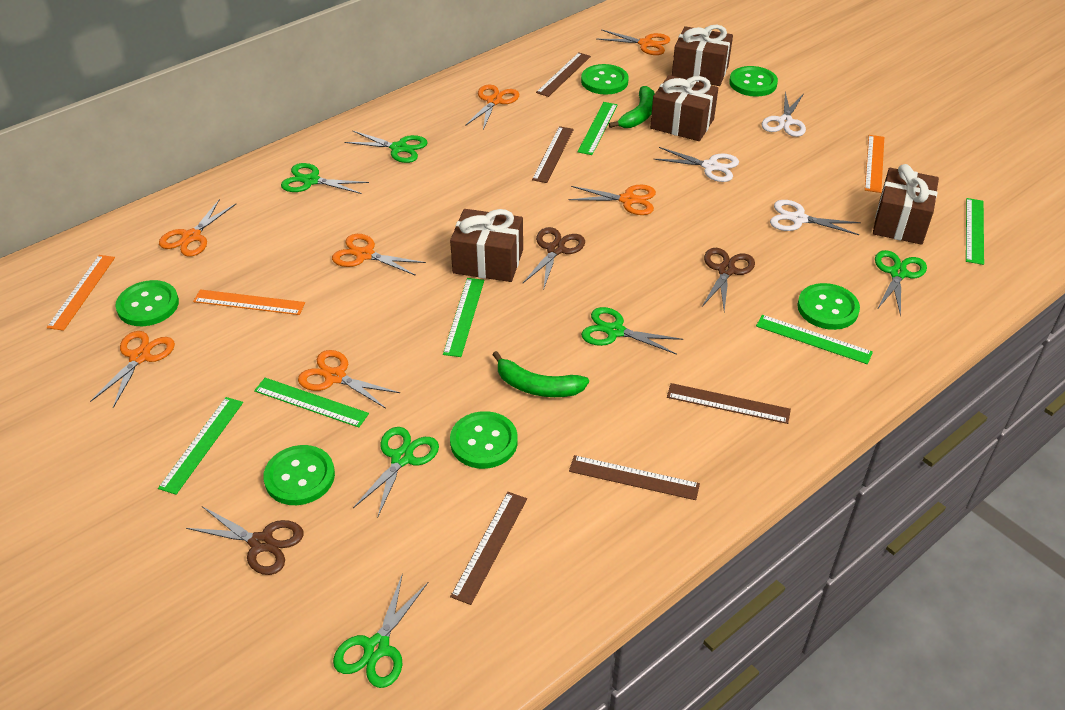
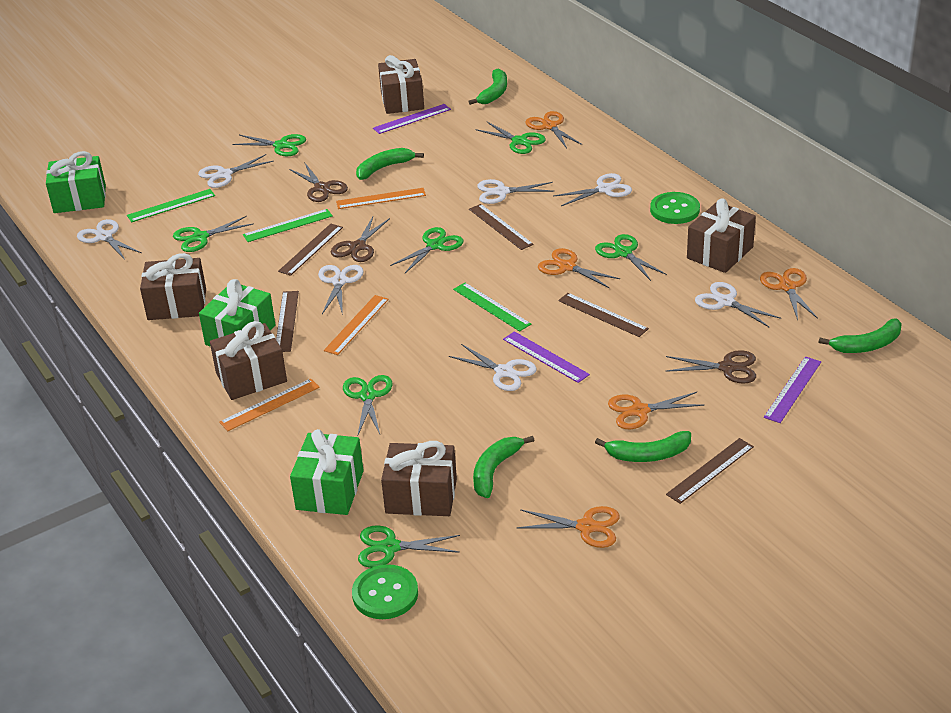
brown gift: 4 -> 5
green banana: 2 -> 5
green button: 6 -> 2
green gift: 0 -> 3
green ruler: 6 -> 3
green scissors: 6 -> 7
orange scissors: 7 -> 5
purple ruler: 0 -> 3
white scissors: 3 -> 7

